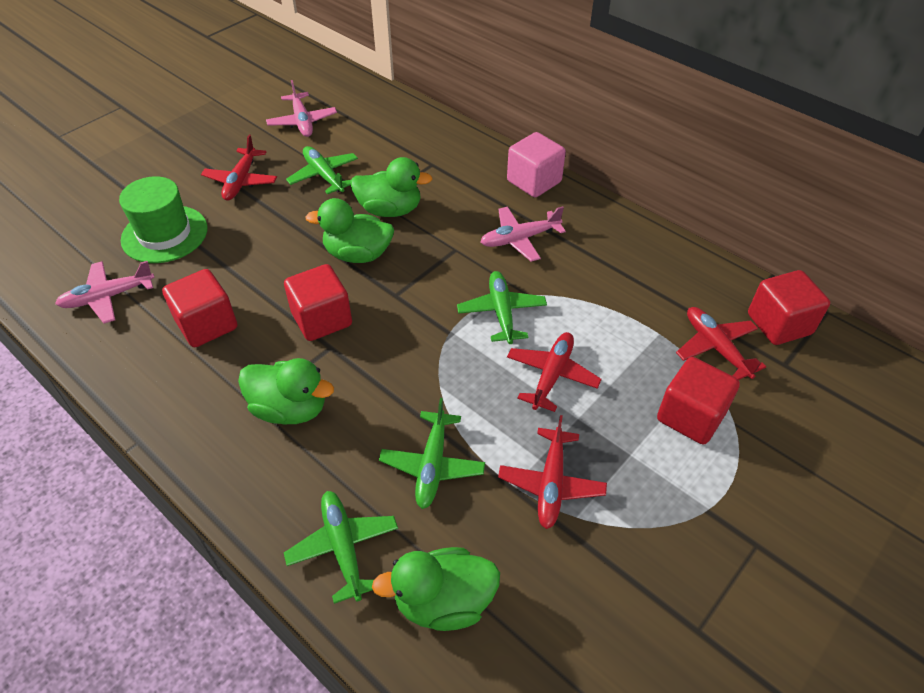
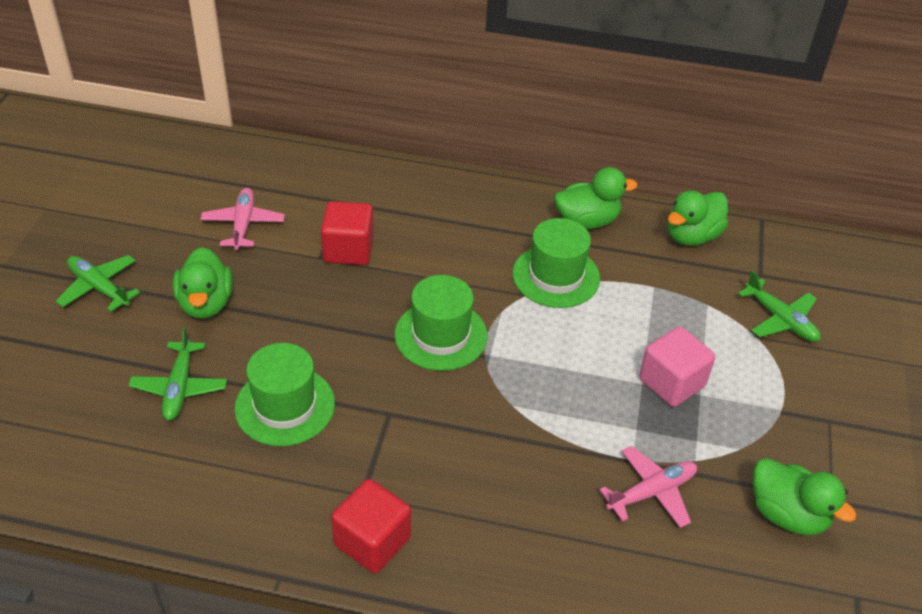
green hat: 1 -> 3
green plane: 4 -> 3
pink plane: 3 -> 2
red cube: 4 -> 2
red plane: 4 -> 0

